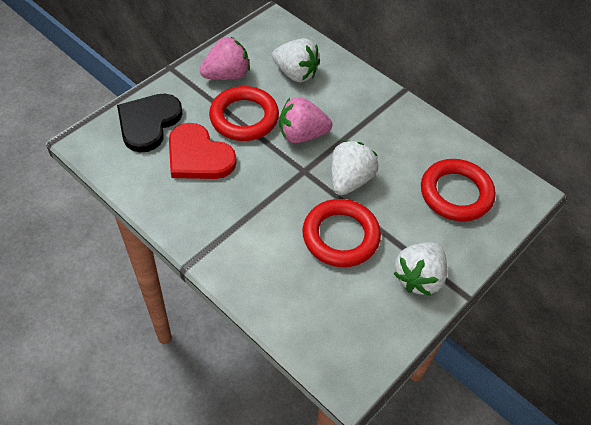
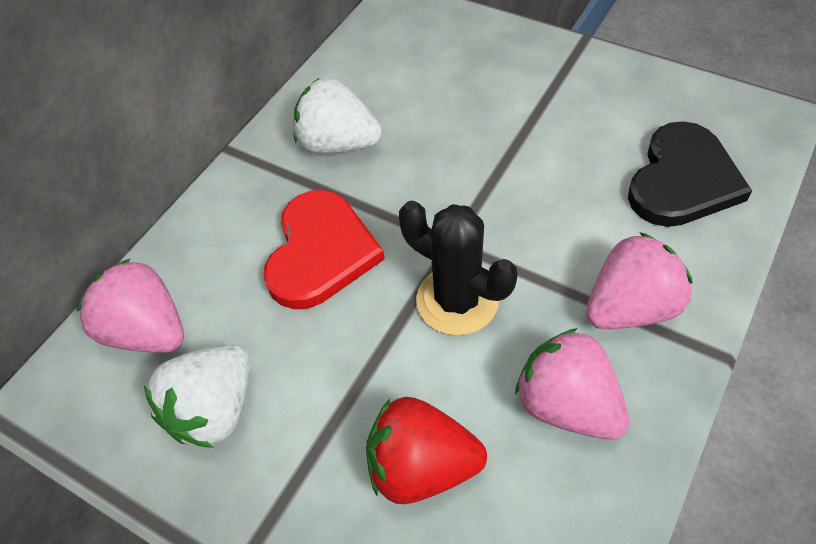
black cactus: 0 -> 1
pink strawberry: 2 -> 3
red ring: 3 -> 0
red strawberry: 0 -> 1
white strawberry: 3 -> 2

